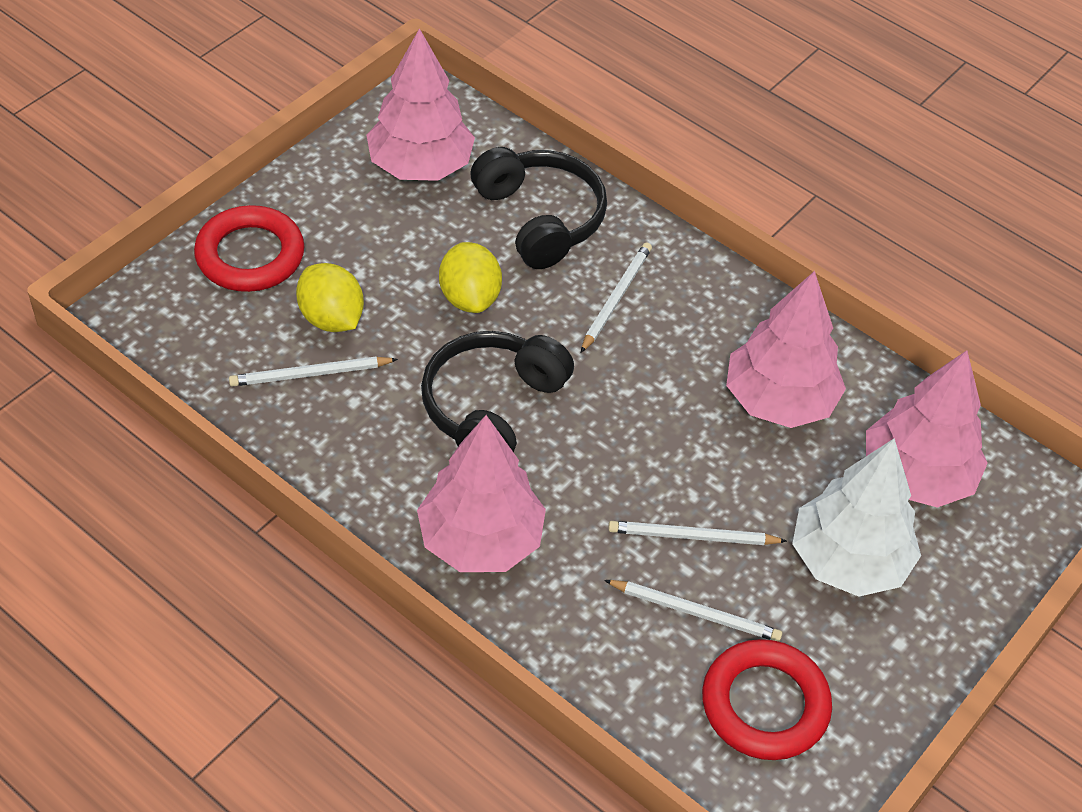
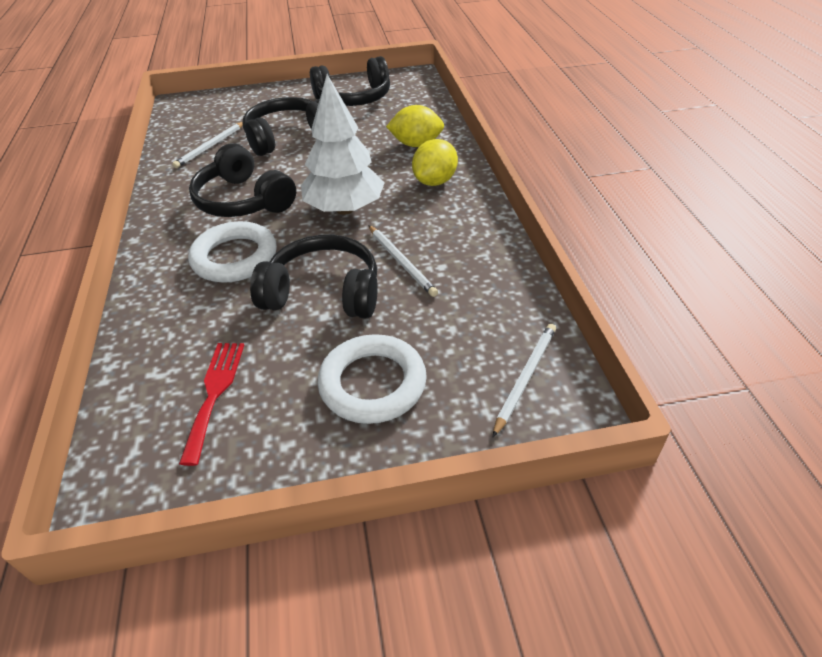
black headphones: 2 -> 4
pink tree: 4 -> 0
red fork: 0 -> 1
red ring: 2 -> 0
white pencil: 4 -> 3
white ring: 0 -> 2

